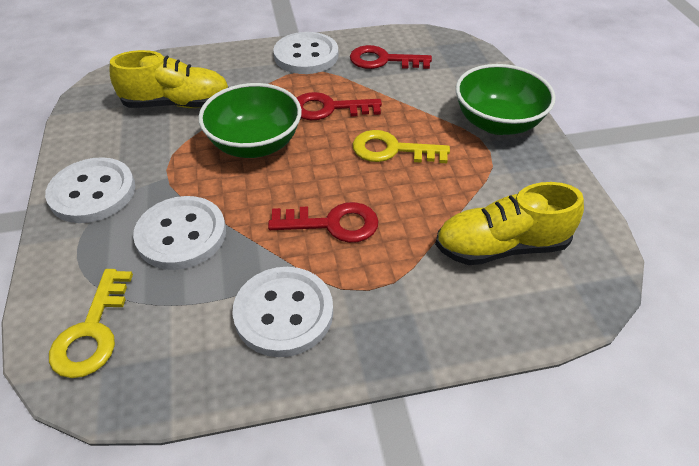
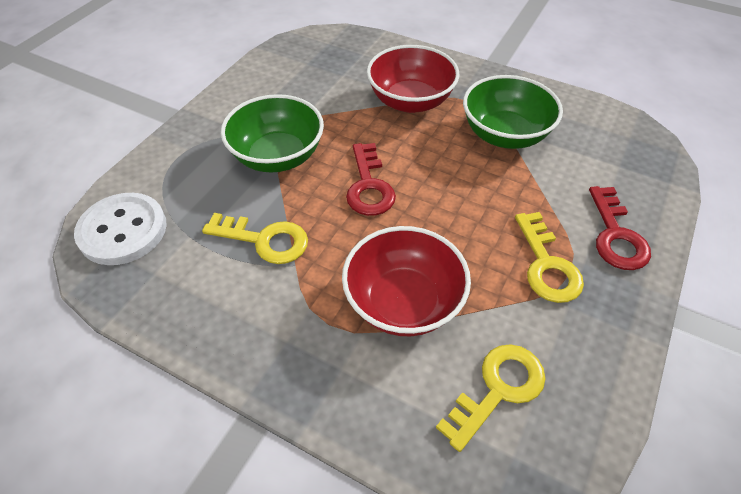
red bowl: 0 -> 2
red key: 3 -> 2
white button: 4 -> 1
yellow key: 2 -> 3
yellow shoe: 2 -> 0

